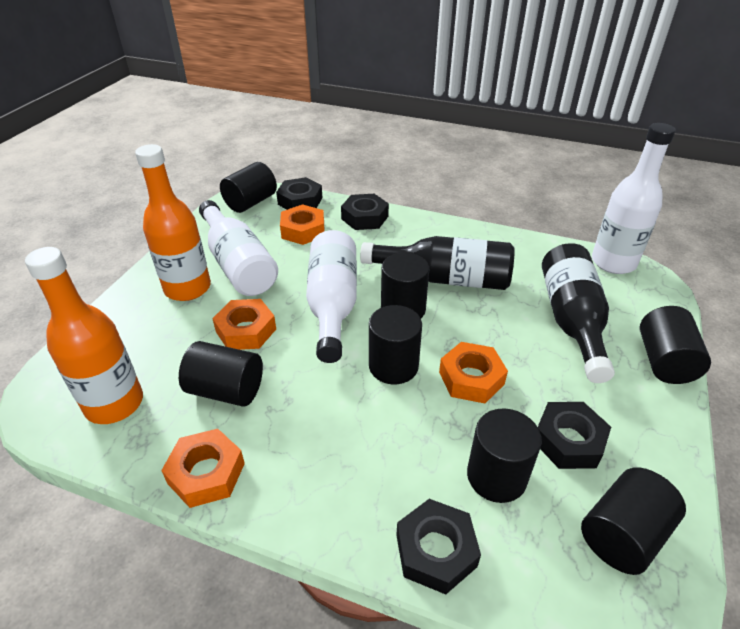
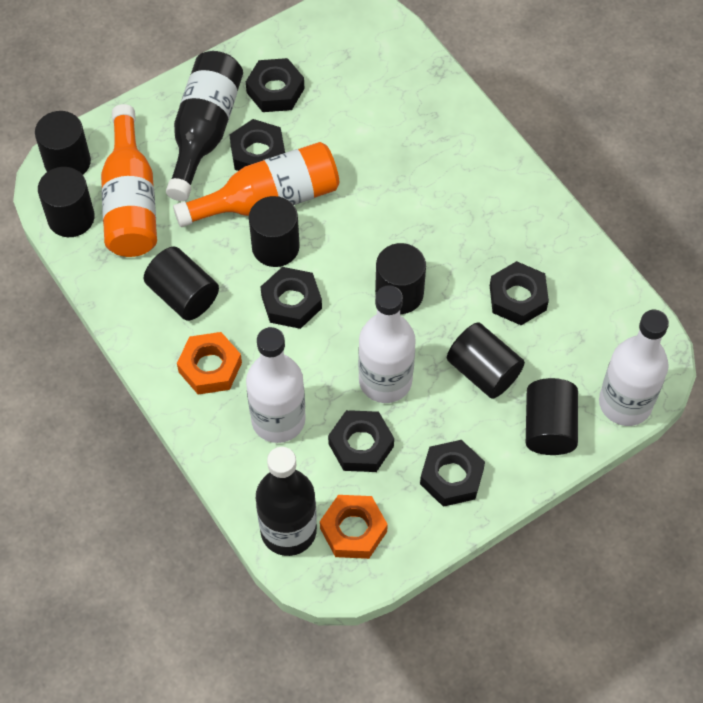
black nut: 4 -> 6
orange nut: 4 -> 2

